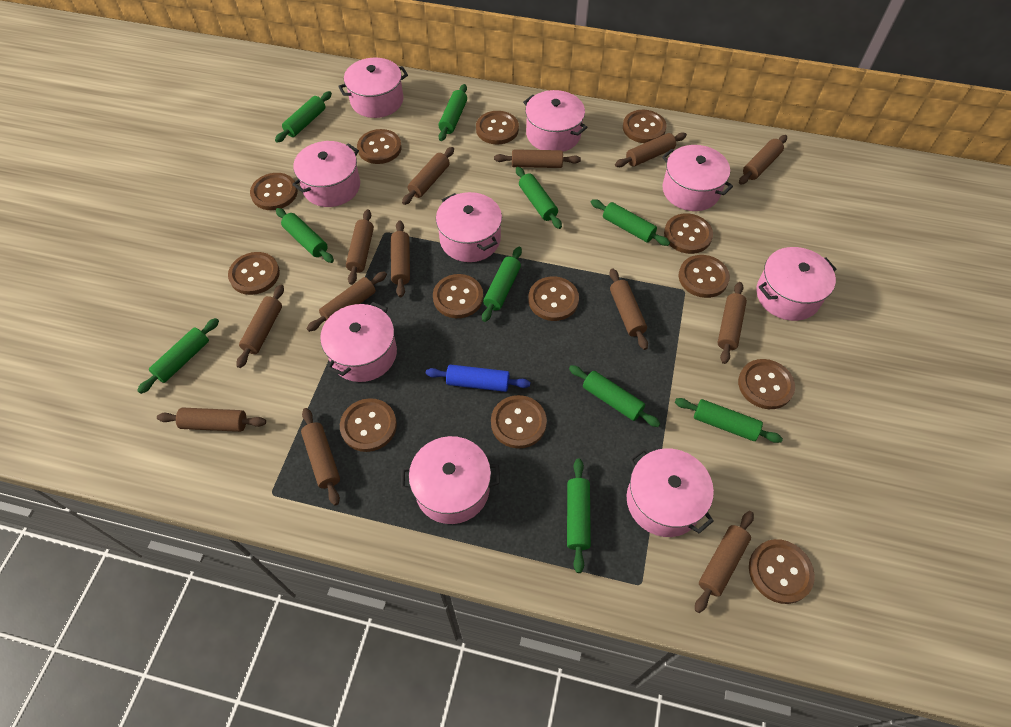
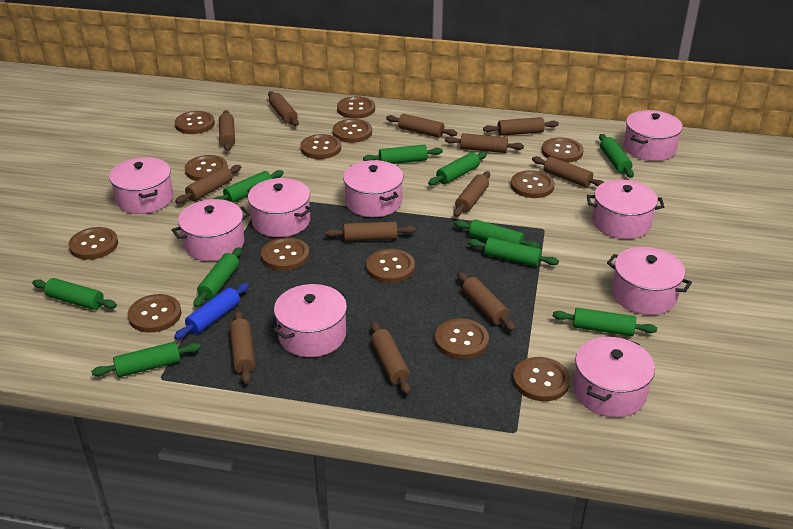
brown rolling pin: 13 -> 12

